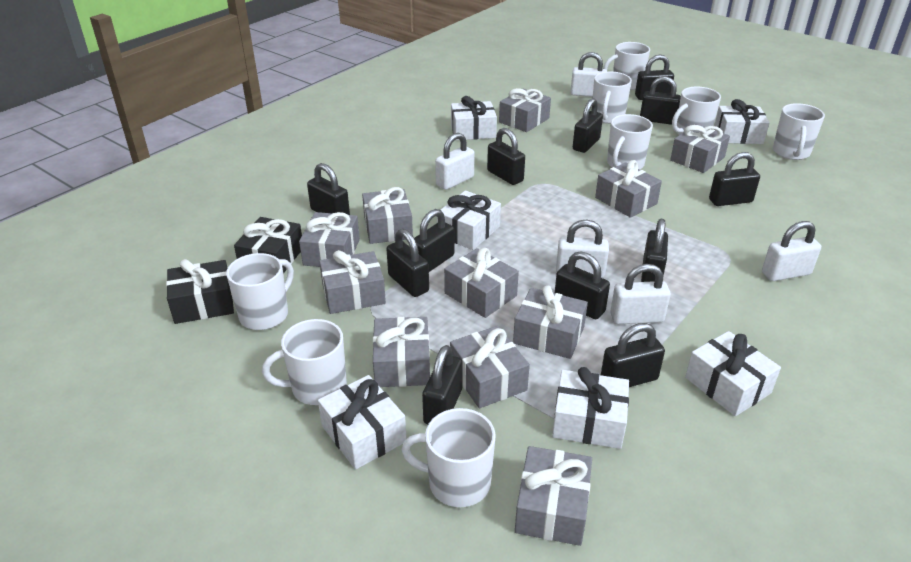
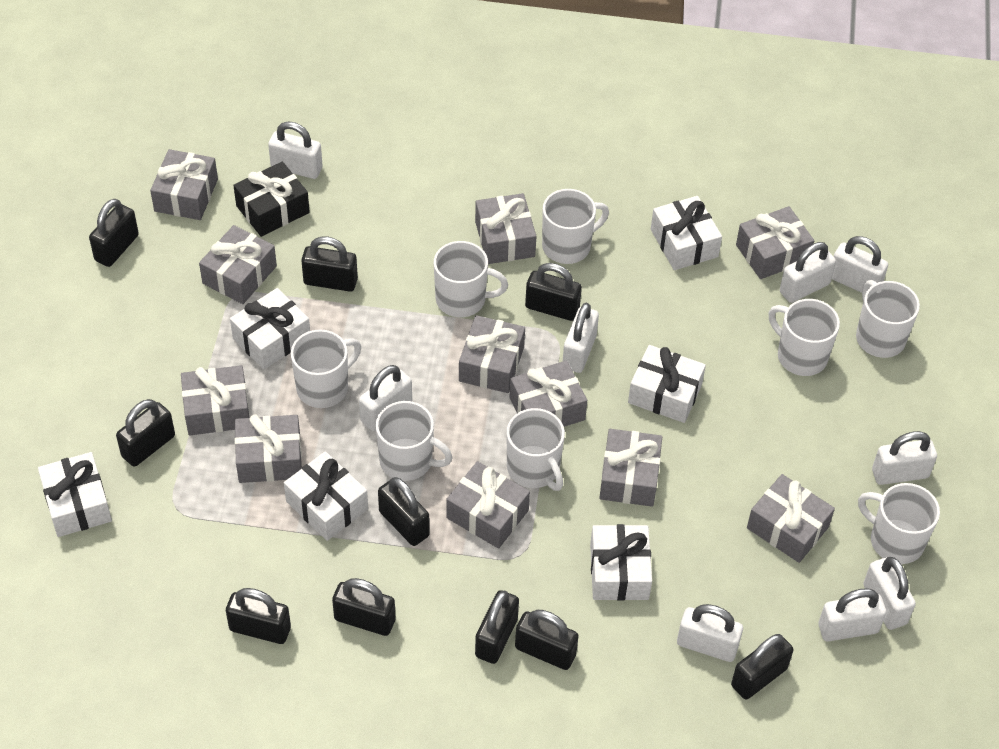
black gift: 2 -> 1
black padlock: 12 -> 10
white padlock: 5 -> 9

